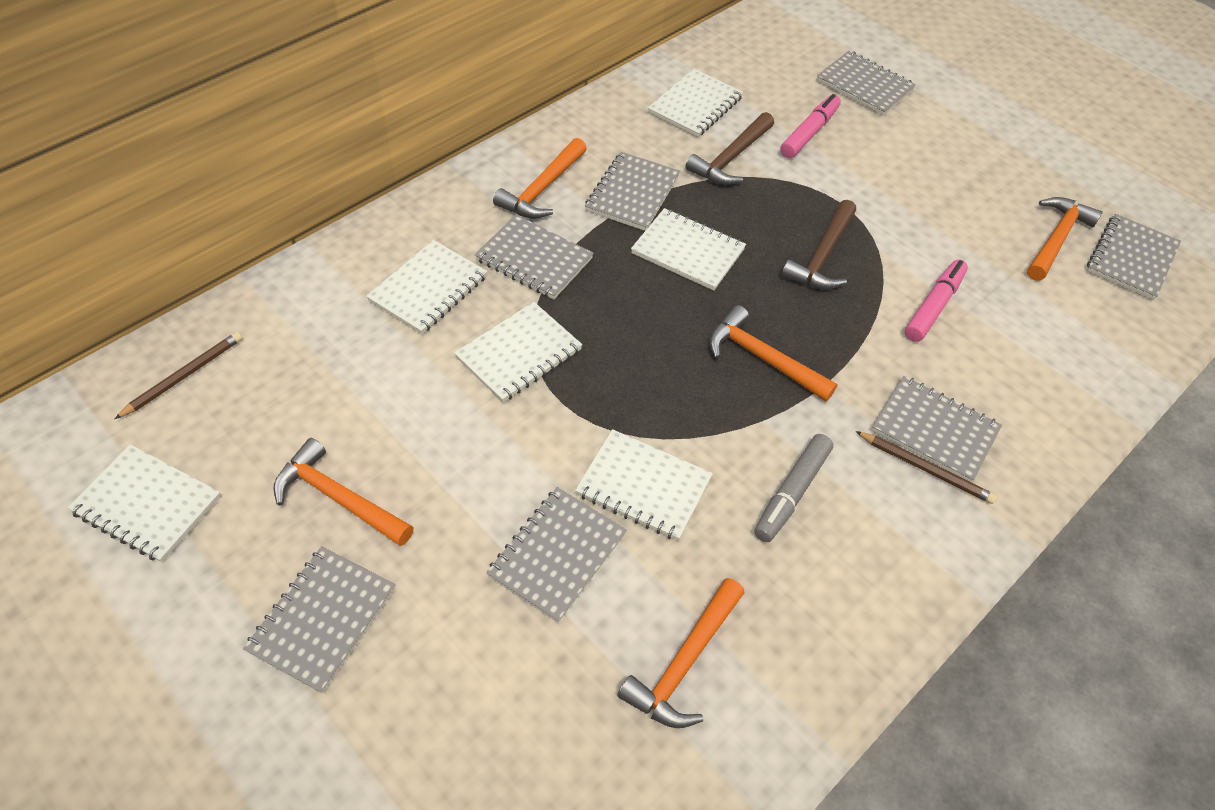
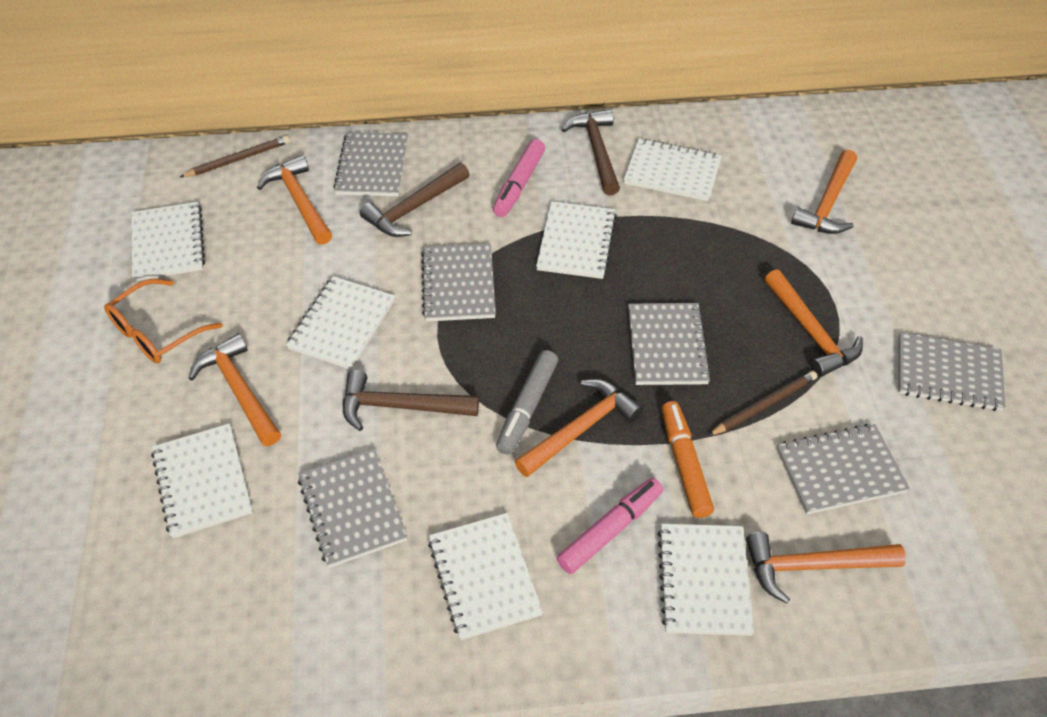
brown hammer: 2 -> 3
grey notebook: 7 -> 6
orange glasses: 0 -> 1
orange hammer: 5 -> 6
orange marker: 0 -> 1
white notebook: 6 -> 7

